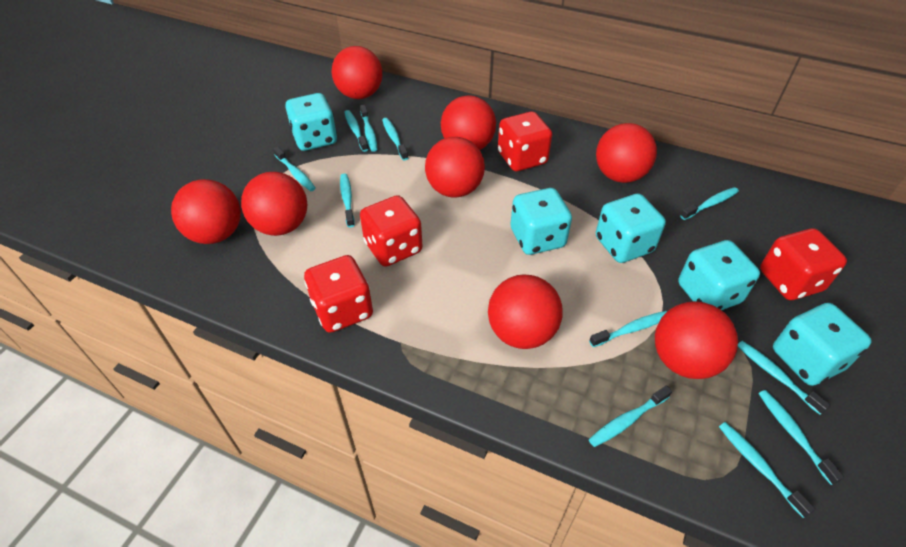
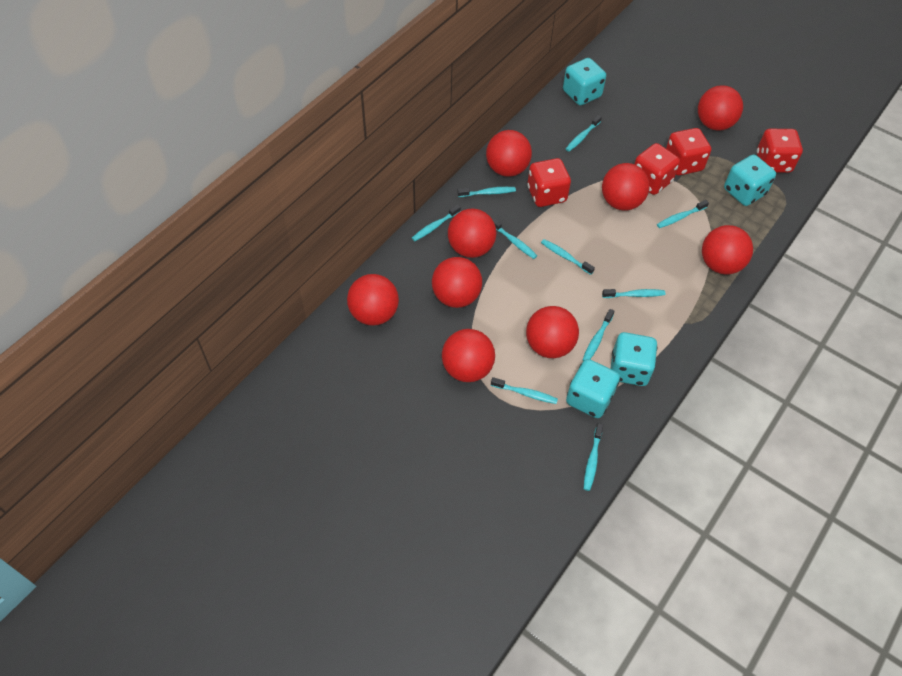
red ball: 8 -> 9
turquoise dice: 5 -> 4
turquoise toothbrush: 11 -> 10

